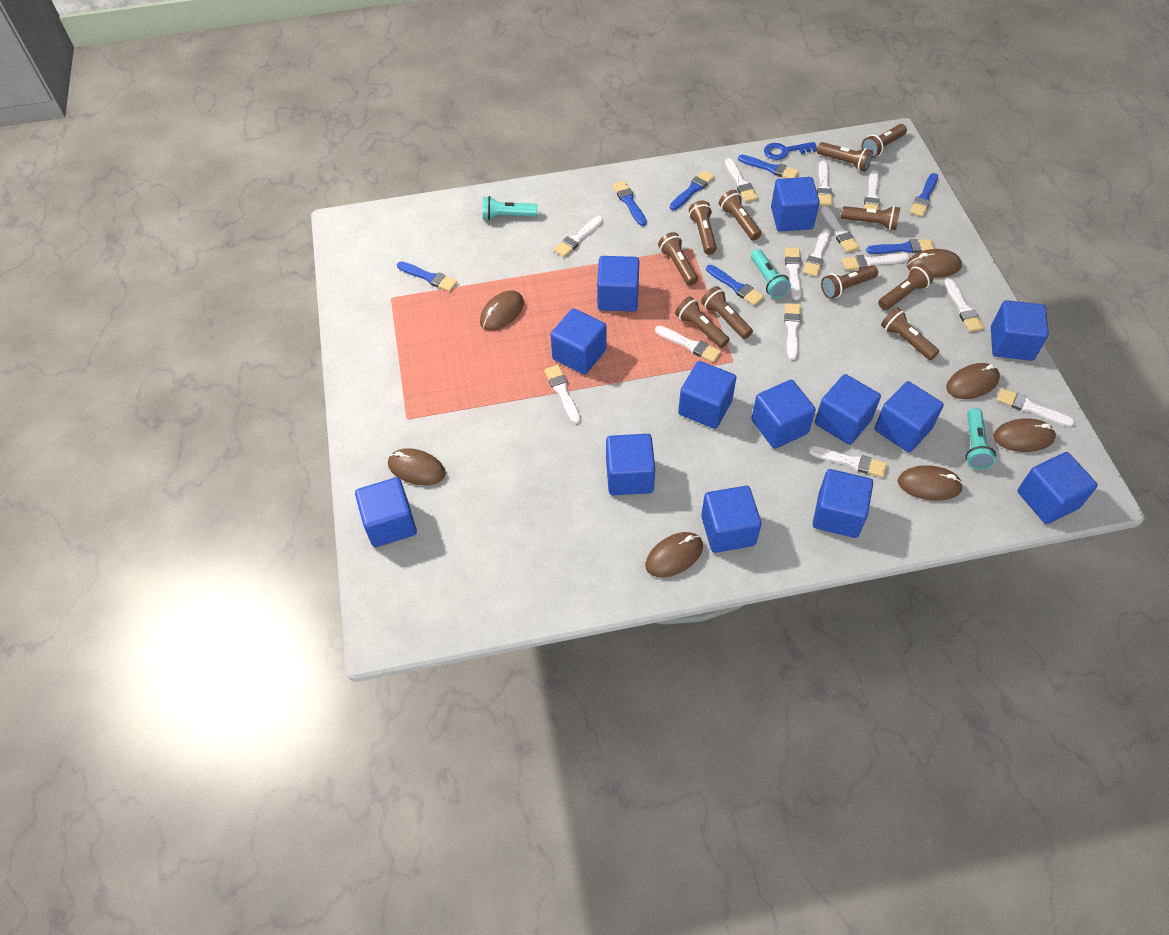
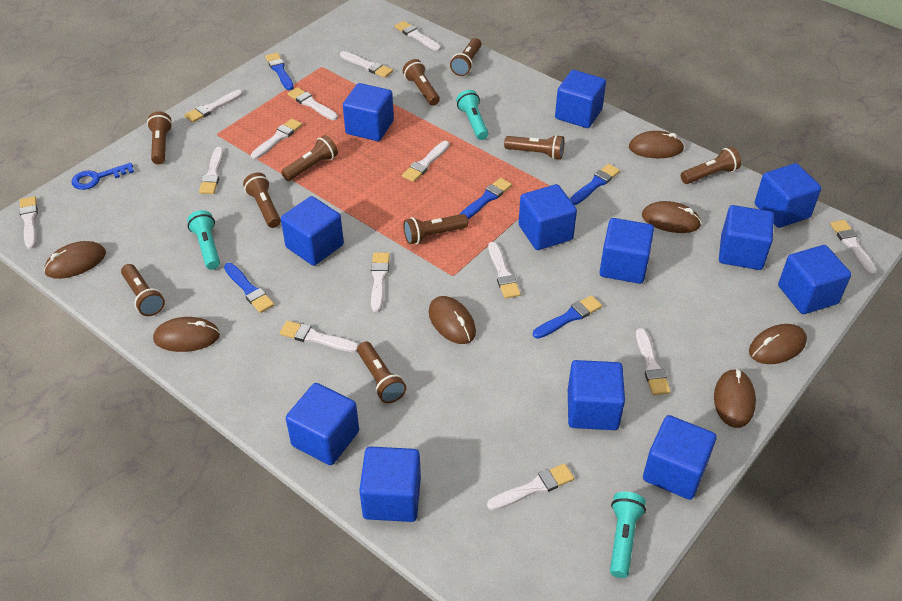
blue brush: 7 -> 5
blue cube: 13 -> 12
brown flashlight: 11 -> 10

